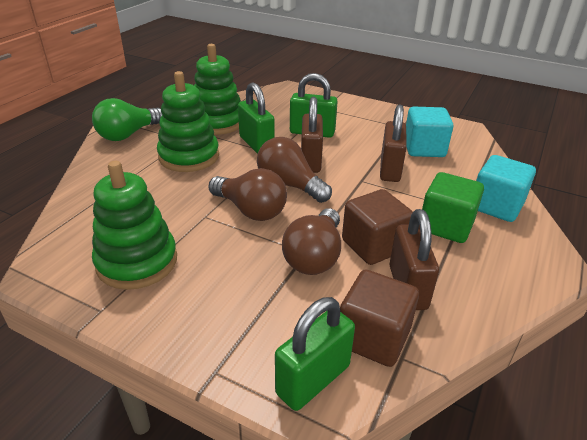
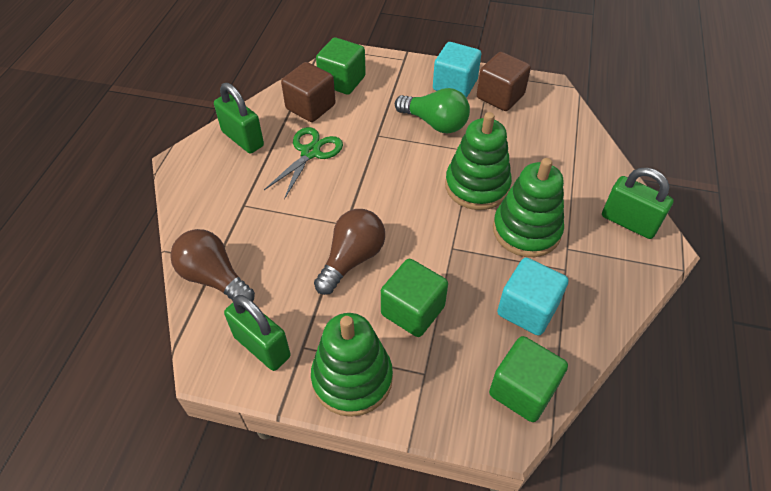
brown light bulb: 3 -> 2
brown padlock: 3 -> 0
green cube: 1 -> 3
green scissors: 0 -> 1

